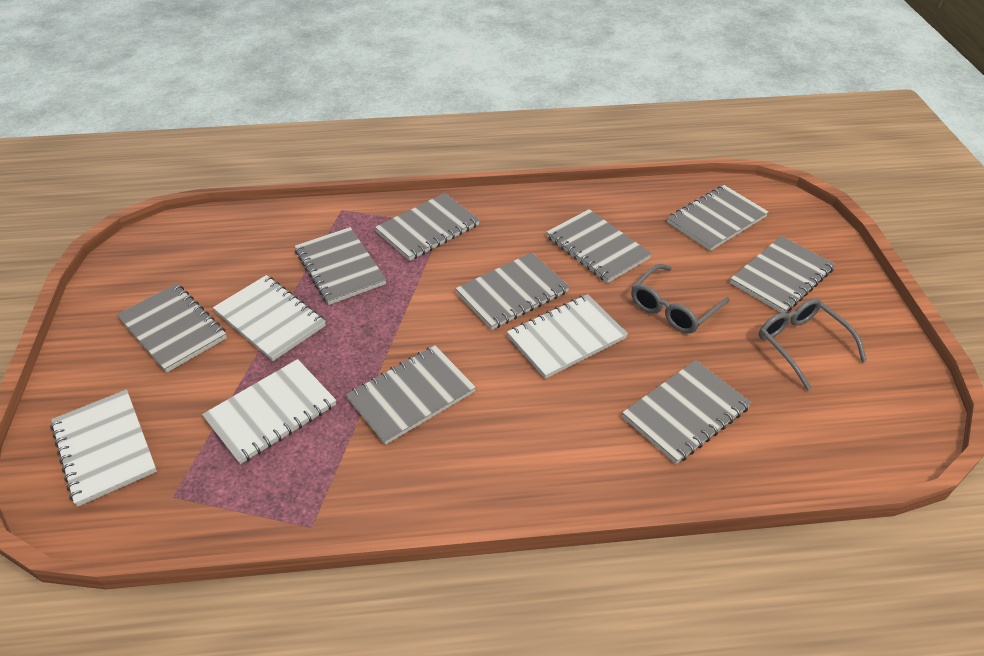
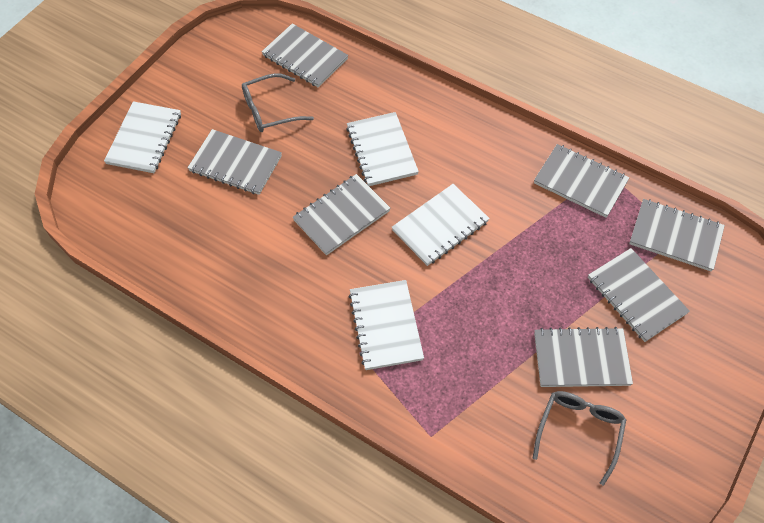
grey notebook: 9 -> 7

